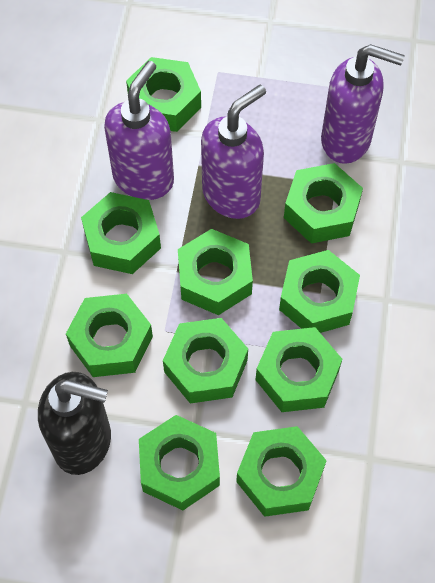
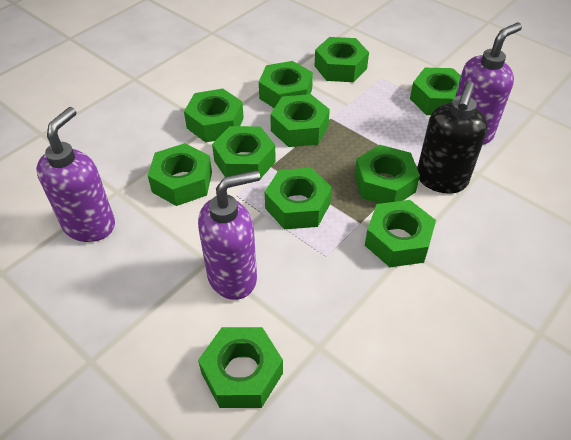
green nut: 10 -> 11

